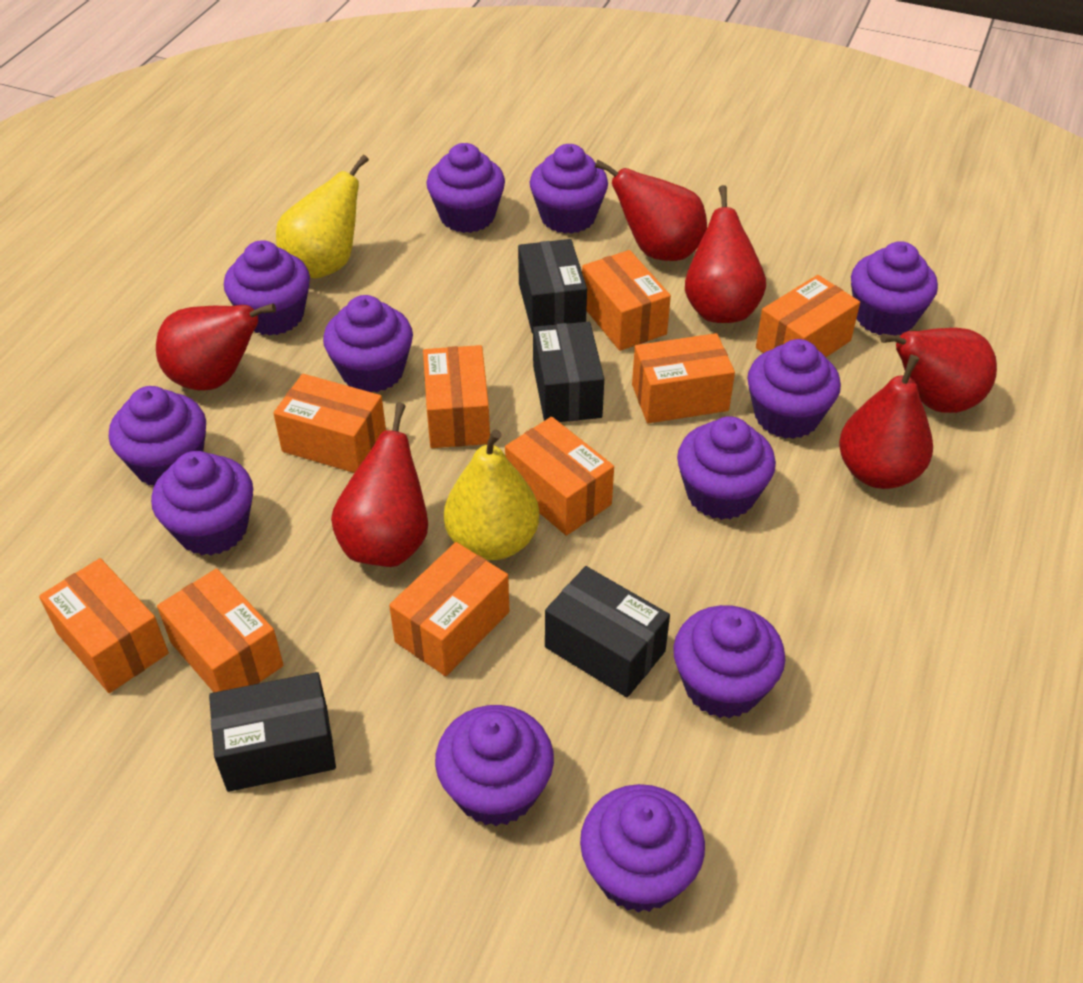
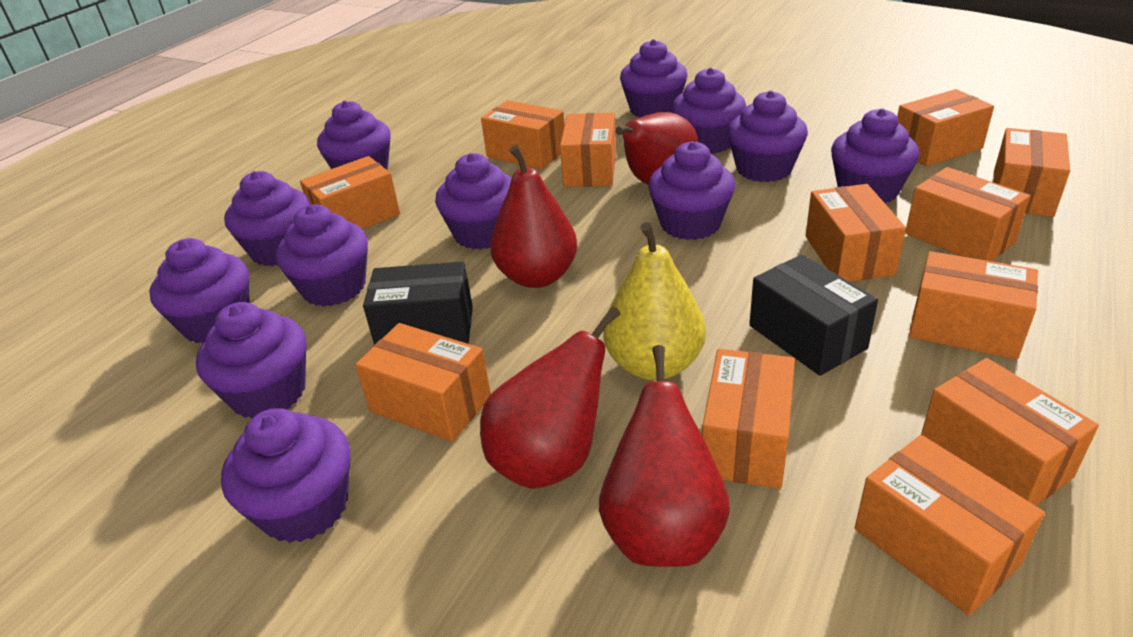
black box: 4 -> 2
orange box: 9 -> 12
red pear: 6 -> 4
yellow pear: 2 -> 1

